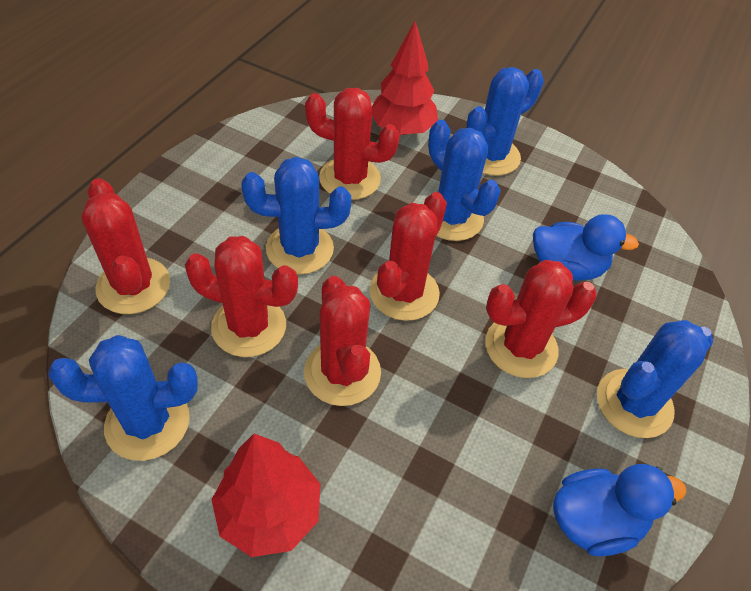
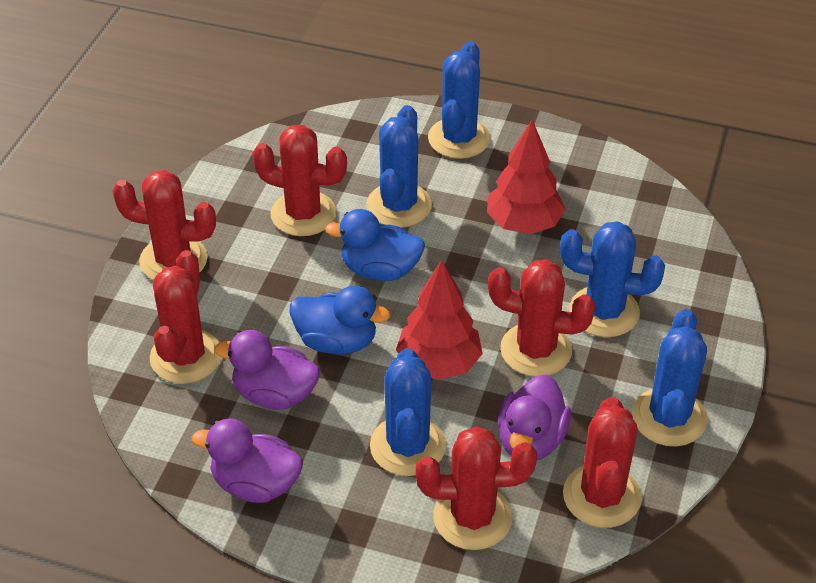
purple duck: 0 -> 3

